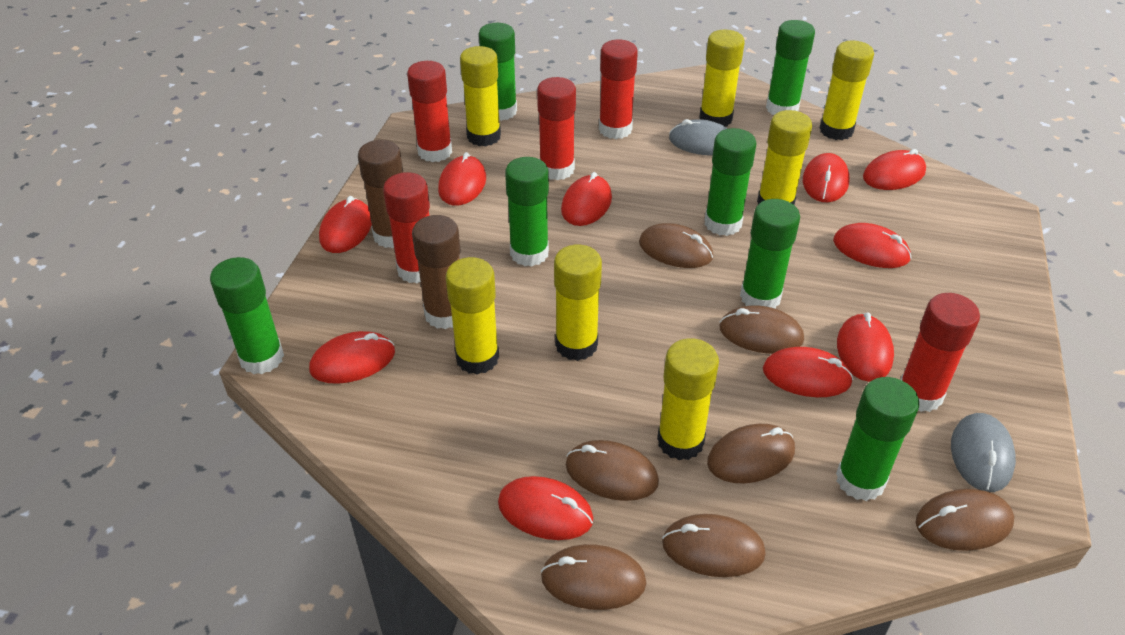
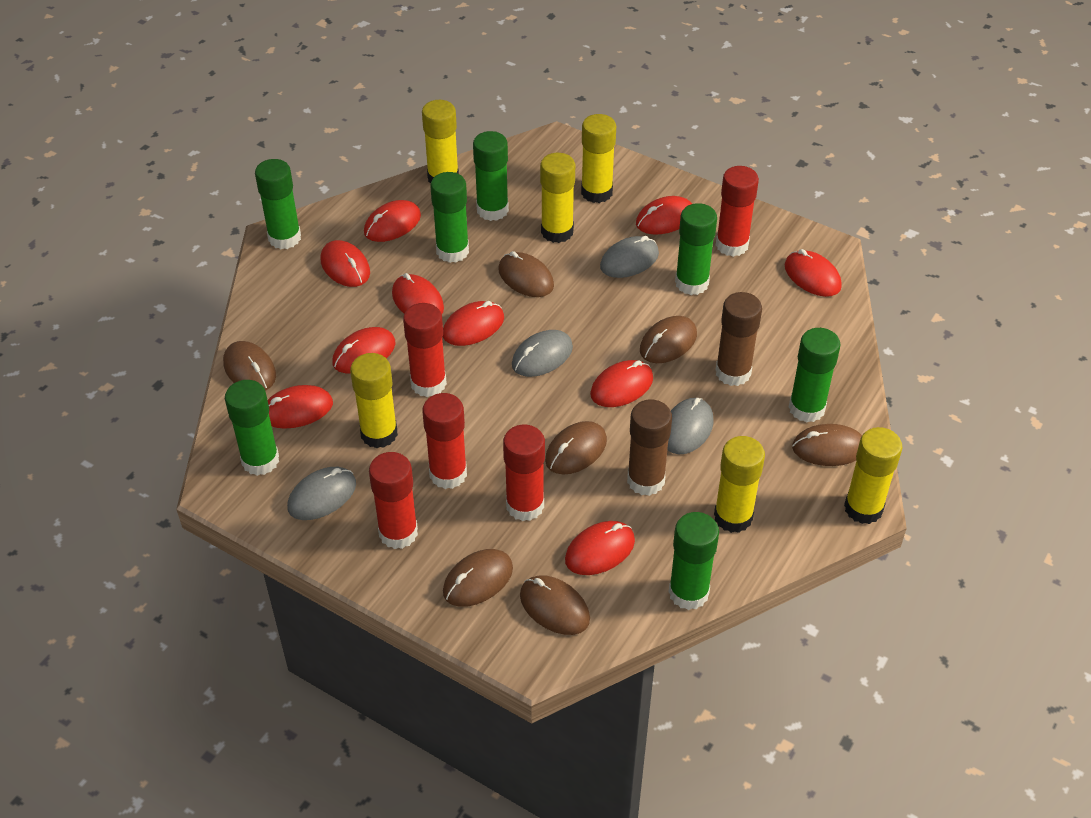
grey mouse: 2 -> 4
yellow glue stick: 7 -> 6

